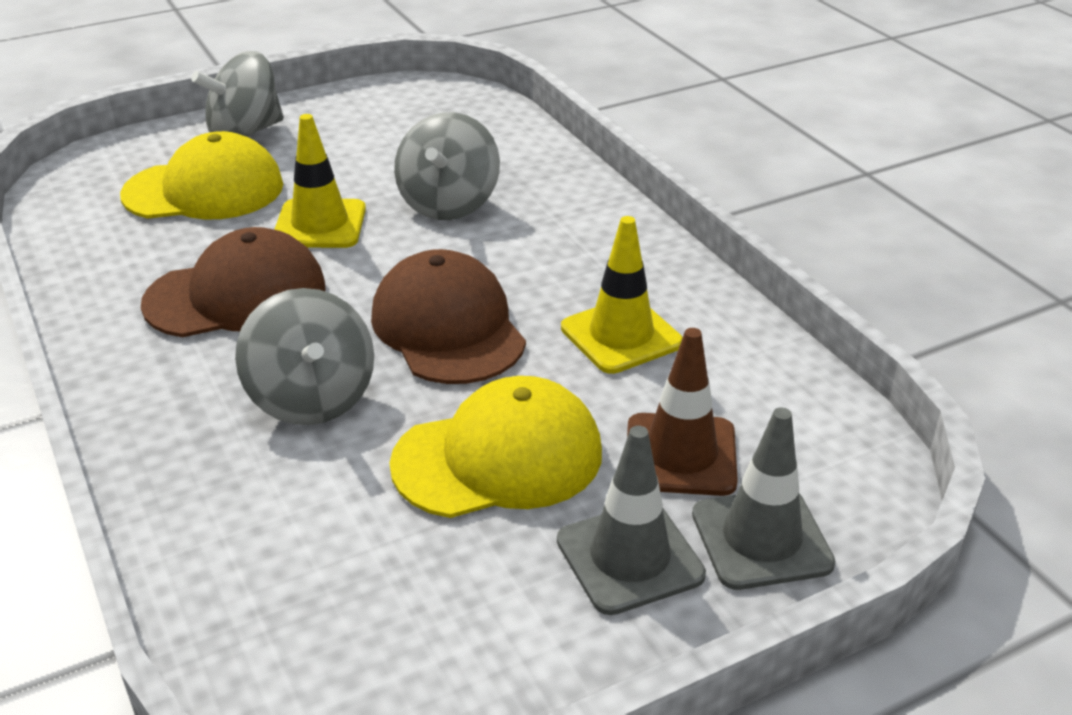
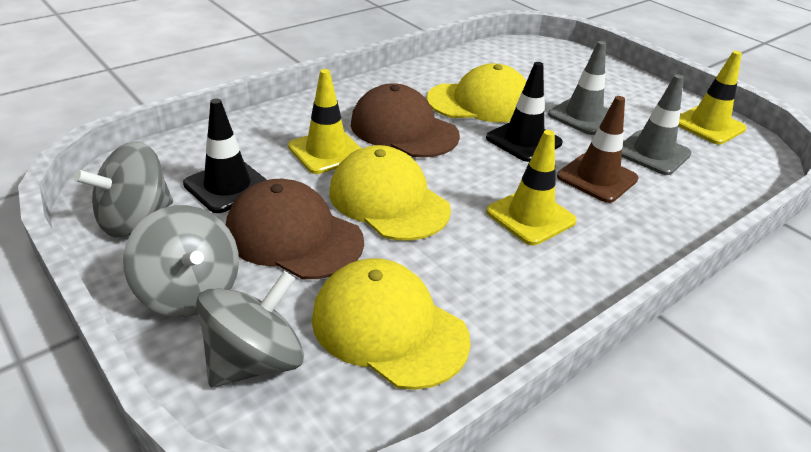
black traffic cone: 0 -> 2
yellow cap: 2 -> 3
yellow traffic cone: 2 -> 3

